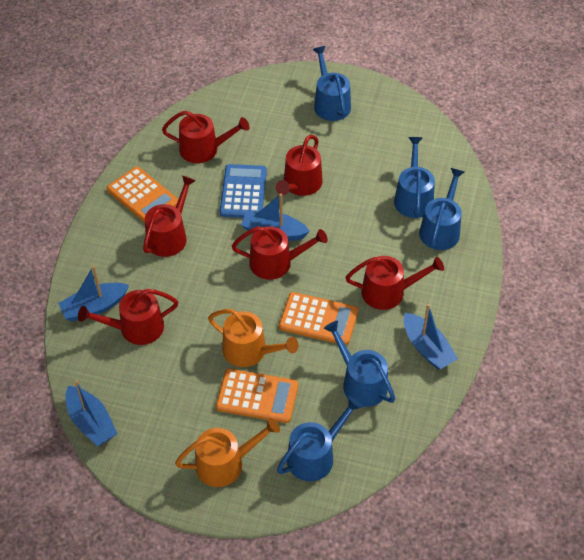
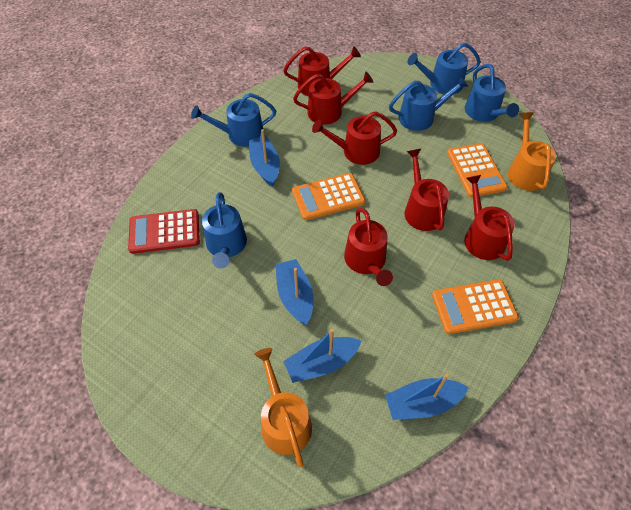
blue calculator: 1 -> 0
red calculator: 0 -> 1

